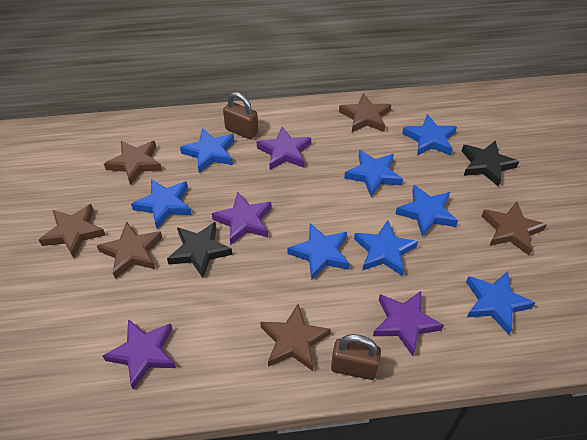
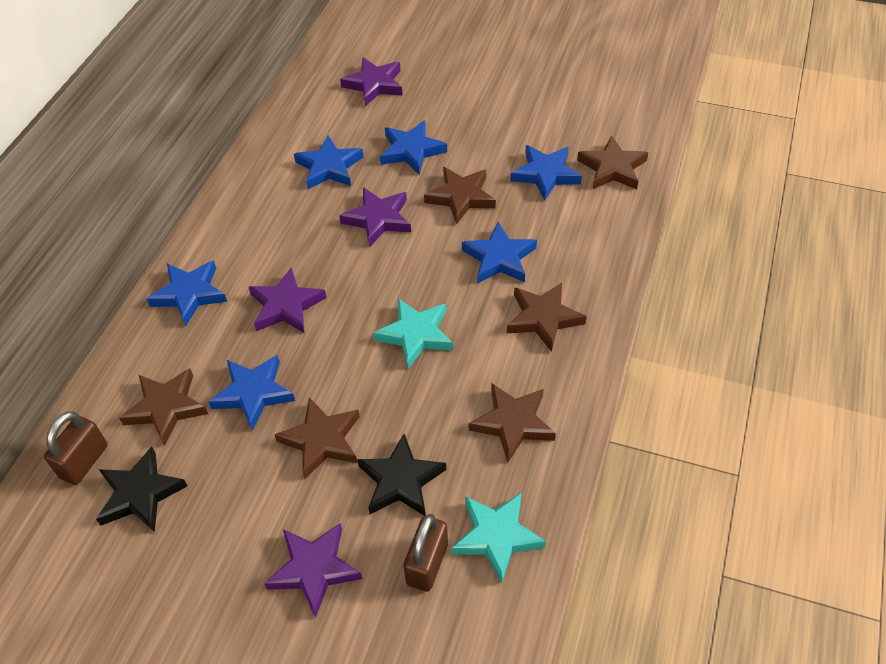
blue star: 8 -> 6
turquoise star: 0 -> 2

